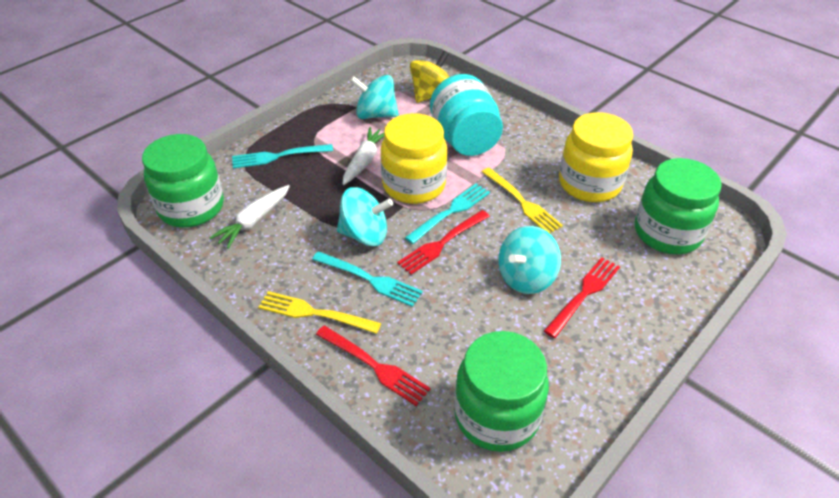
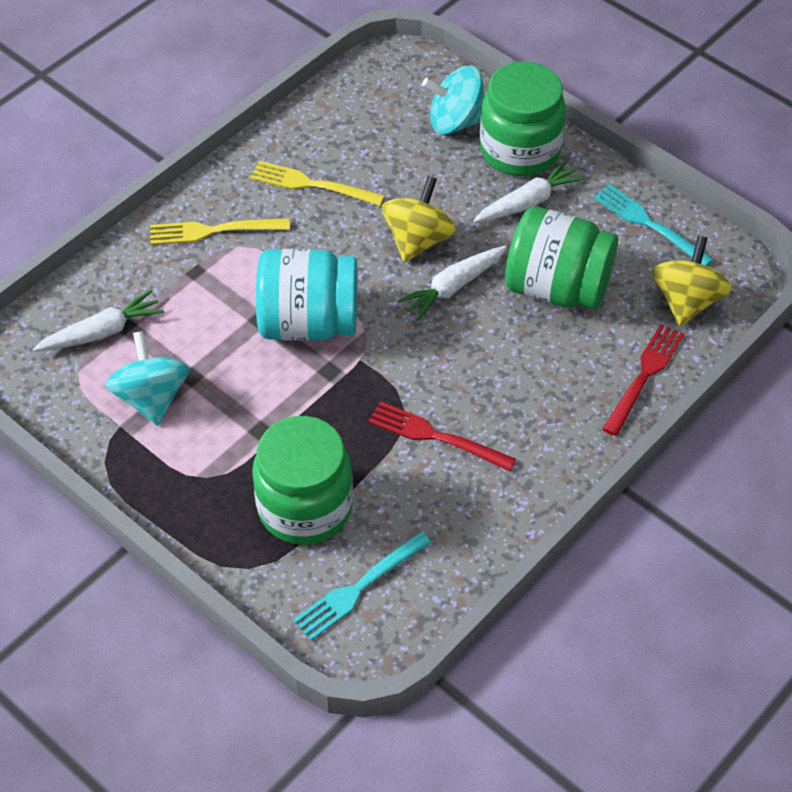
red fork: 3 -> 2
turquoise fork: 3 -> 2
turquoise spinning top: 3 -> 2
white carrot: 2 -> 3
yellow jar: 2 -> 0
yellow spinning top: 1 -> 2

